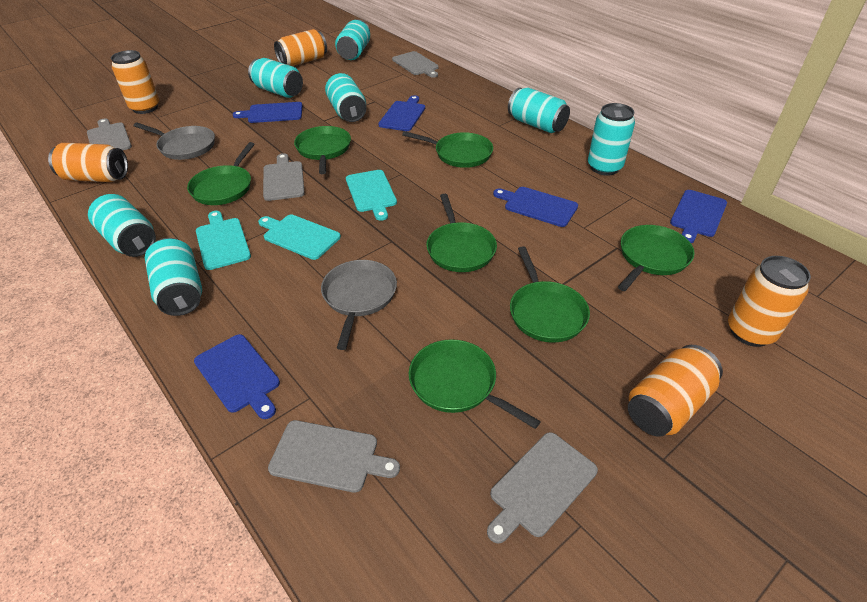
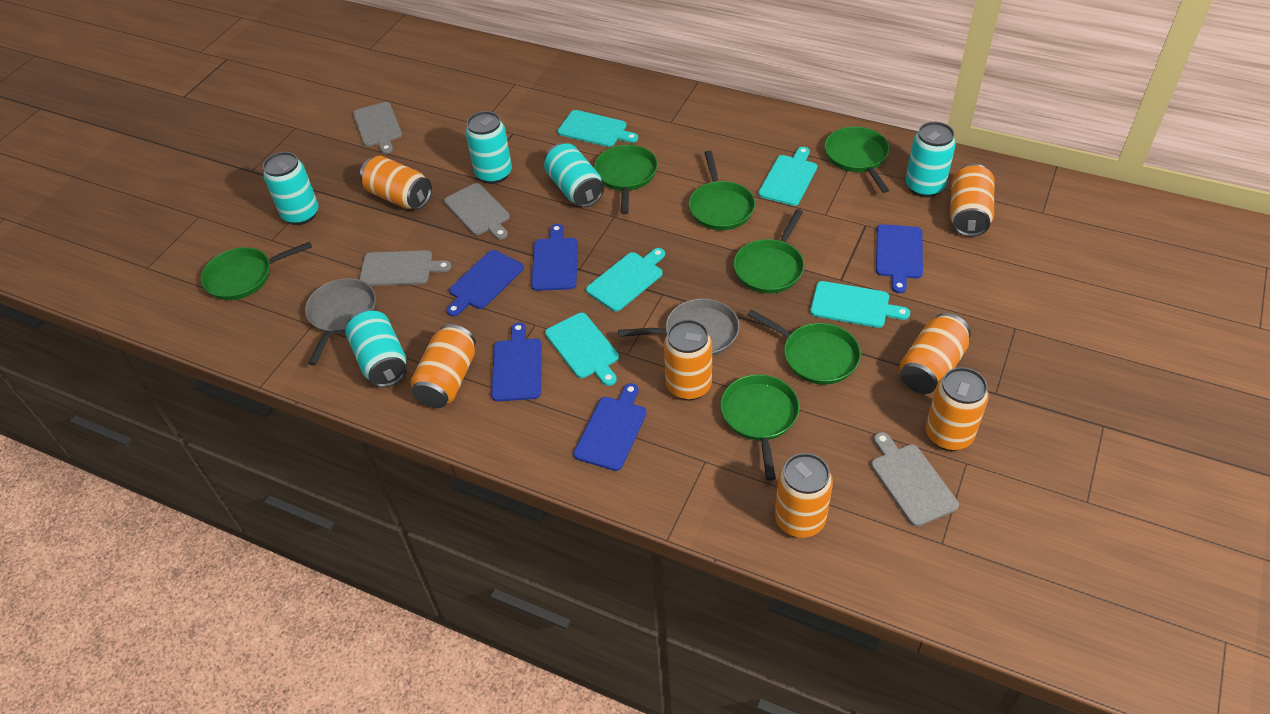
grey cutting board: 5 -> 4
orange can: 5 -> 7
turquoise can: 7 -> 5
turquoise cutting board: 3 -> 5

